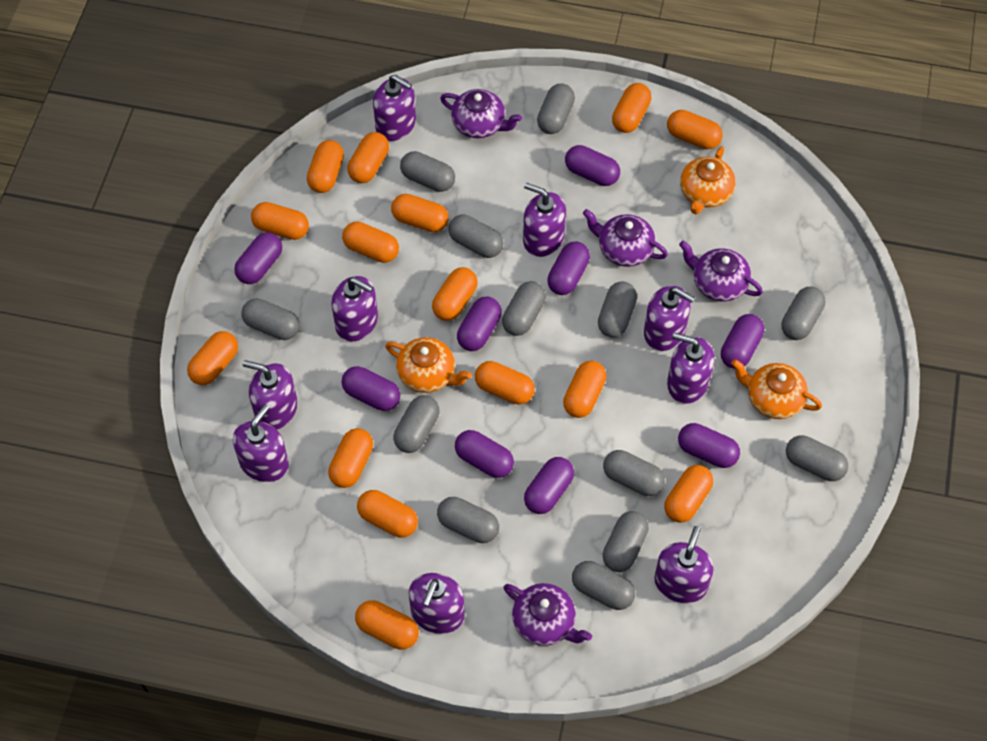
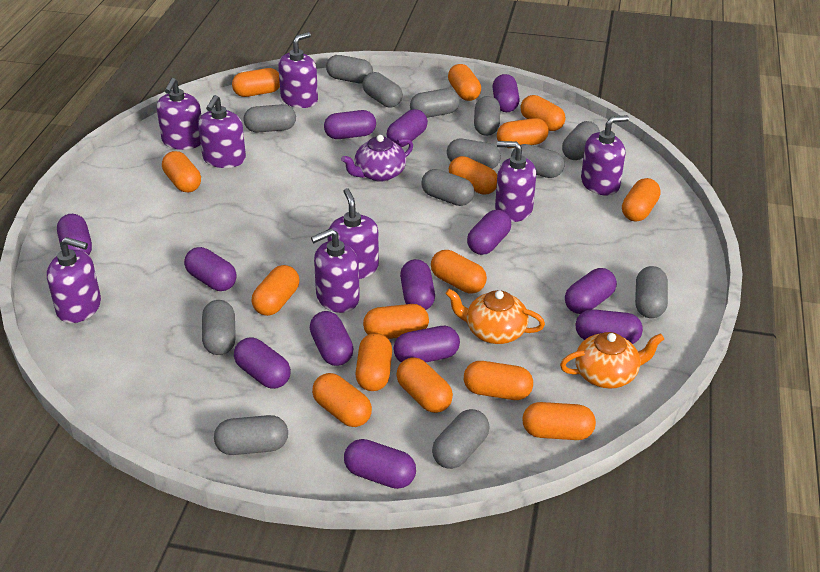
orange teapot: 3 -> 2
purple capsule: 9 -> 13
purple soap dispenser: 9 -> 8
purple teapot: 4 -> 1

